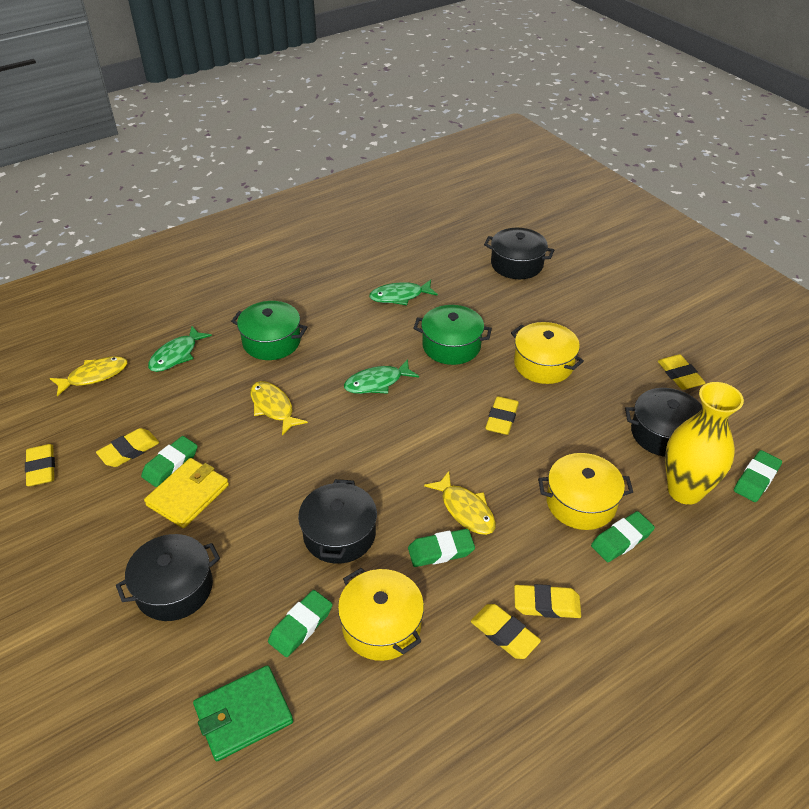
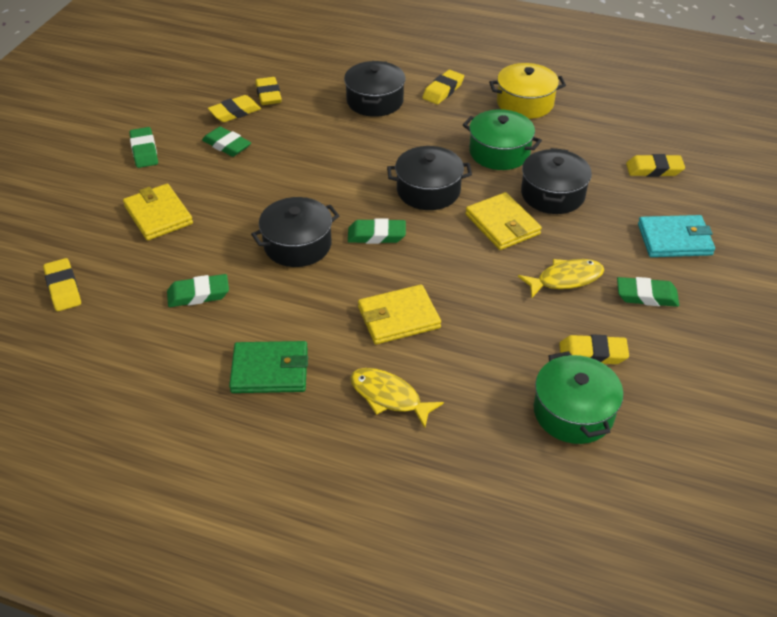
green fish: 3 -> 0
turquoise wallet: 0 -> 1
yellow fish: 3 -> 2
yellow pot: 3 -> 1
yellow vase: 1 -> 0
yellow wallet: 1 -> 3

